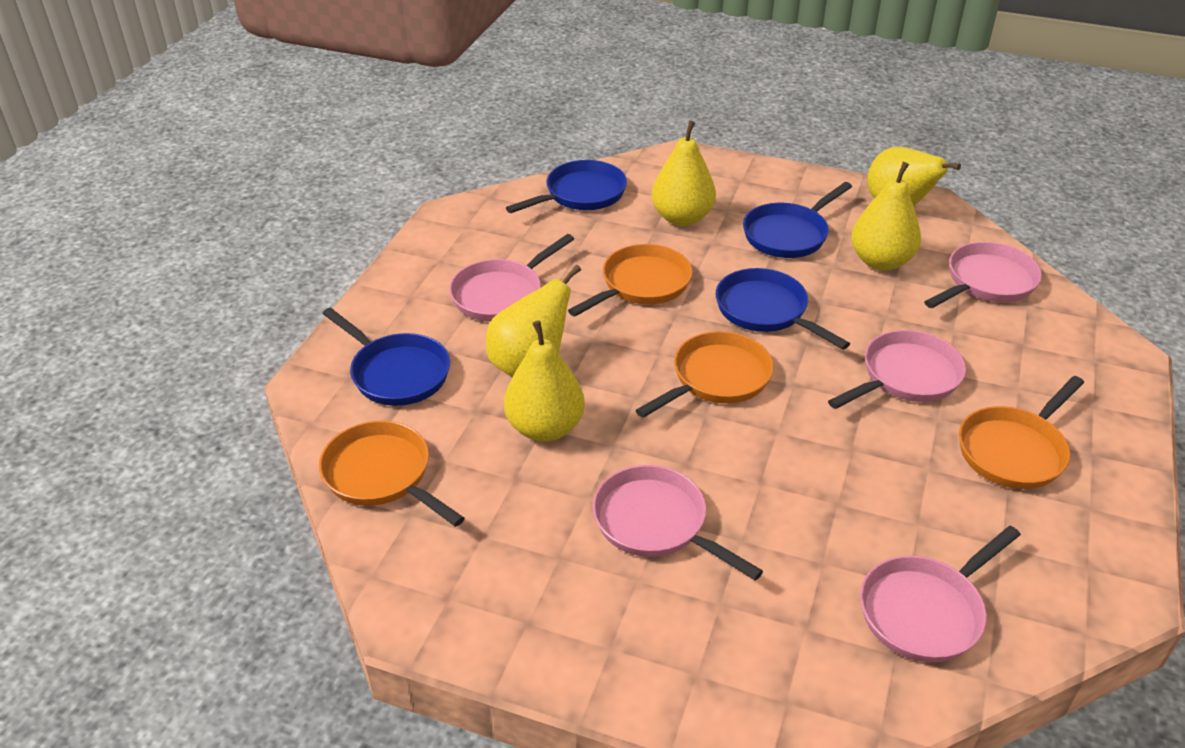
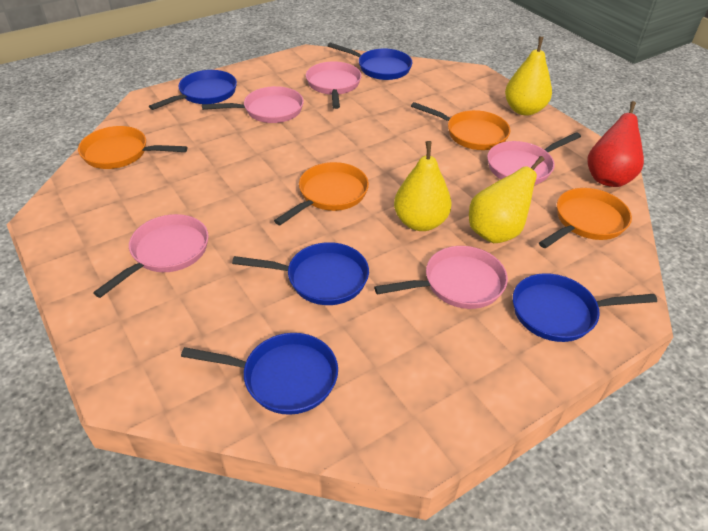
blue pan: 4 -> 5
red pear: 0 -> 1
yellow pear: 5 -> 3

